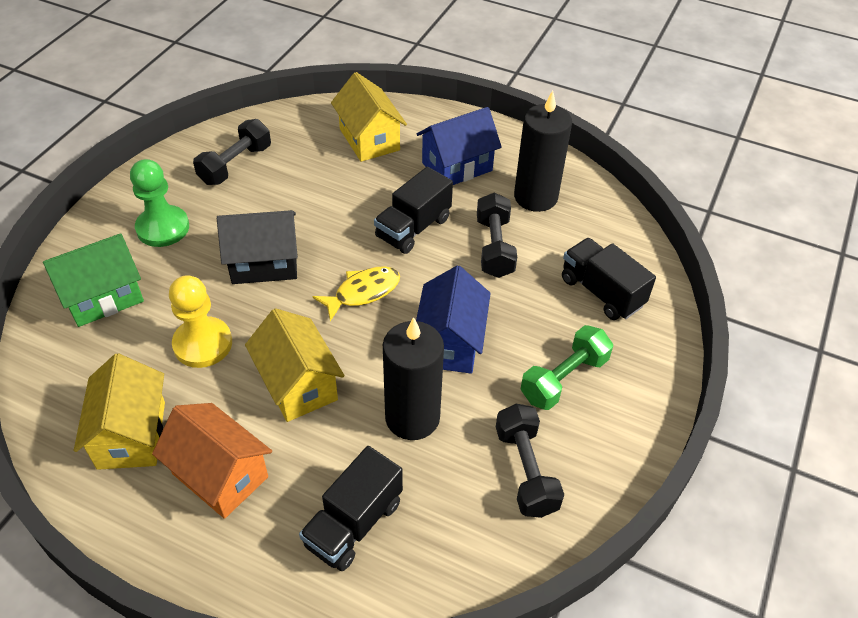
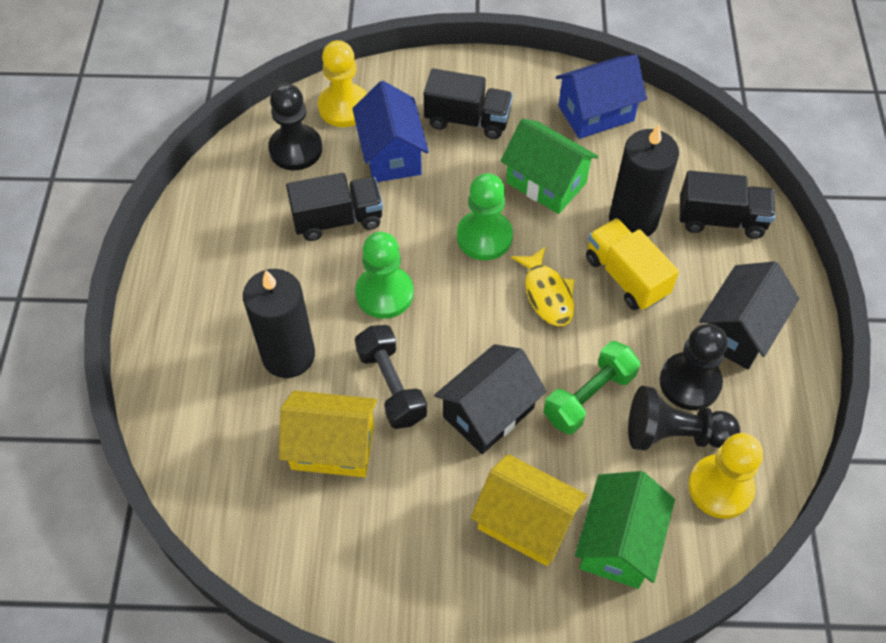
black dumbbell: 3 -> 1
black house: 1 -> 2
black pawn: 0 -> 3
green house: 1 -> 2
green pawn: 1 -> 2
orange house: 1 -> 0
yellow house: 3 -> 2
yellow pawn: 1 -> 2
yellow truck: 0 -> 1

